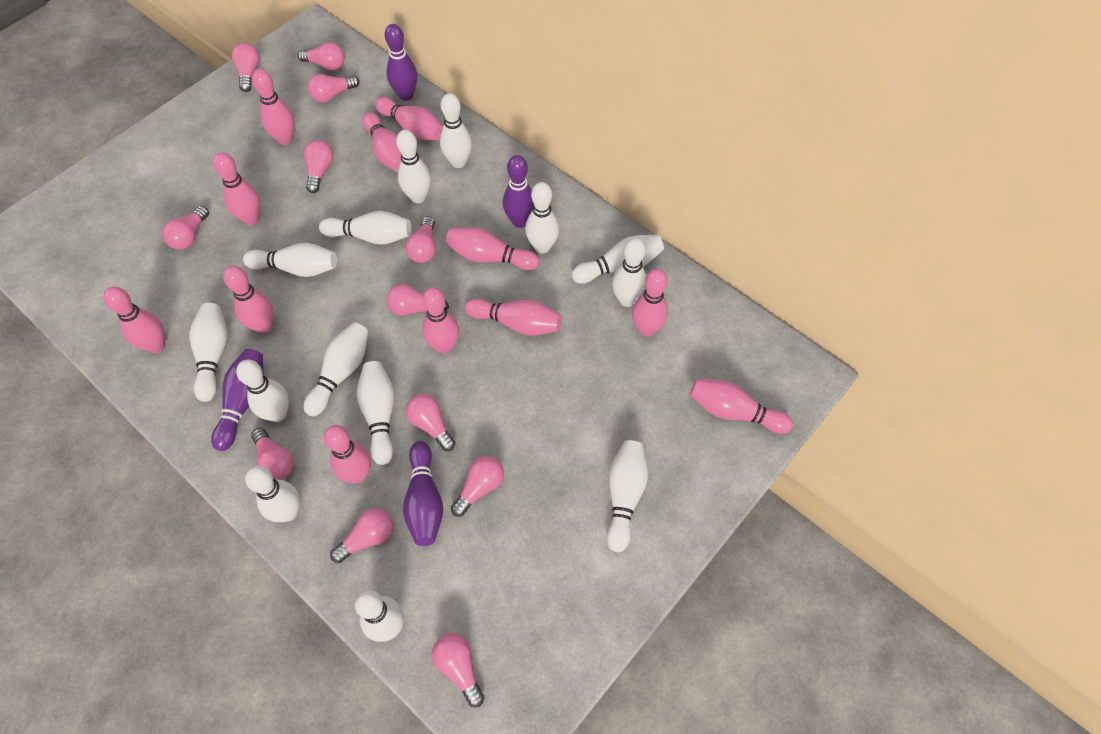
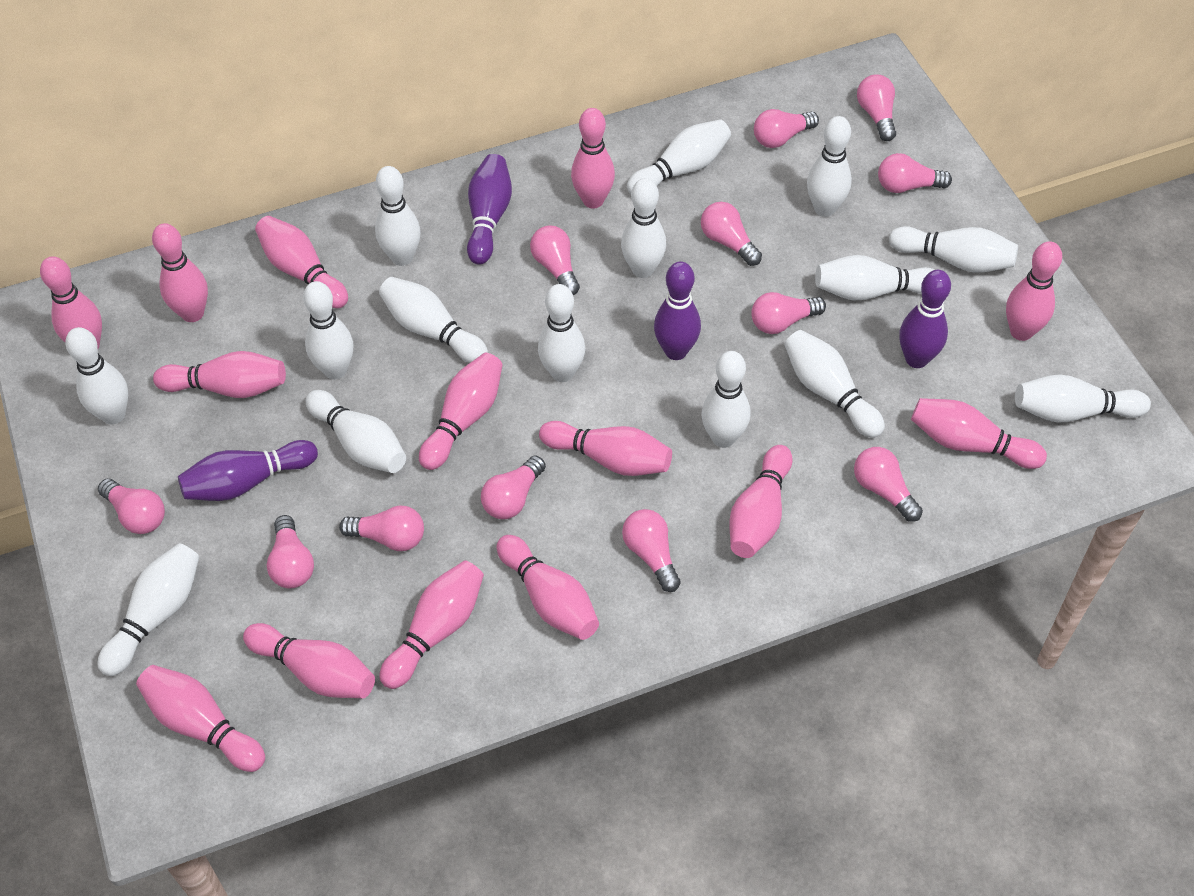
pink bowling pin: 12 -> 14
white bowling pin: 14 -> 15

